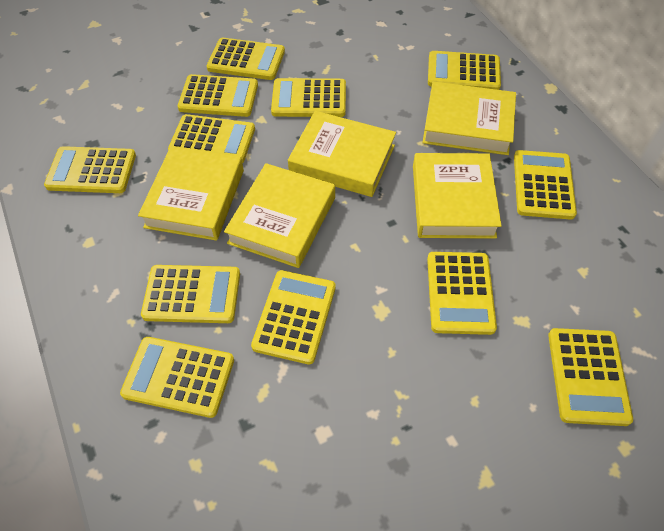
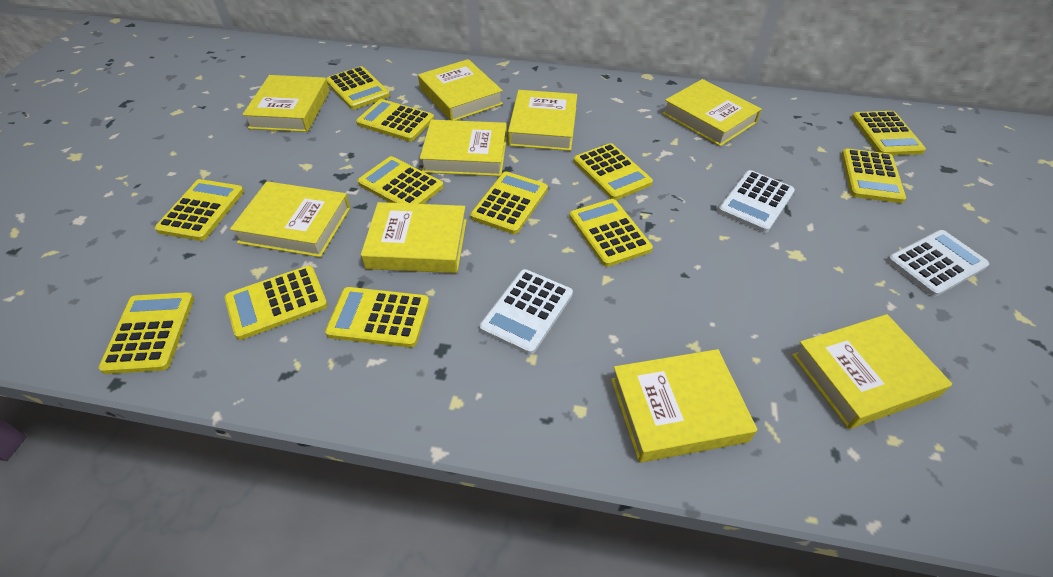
white calculator: 0 -> 3
yellow book: 5 -> 9

